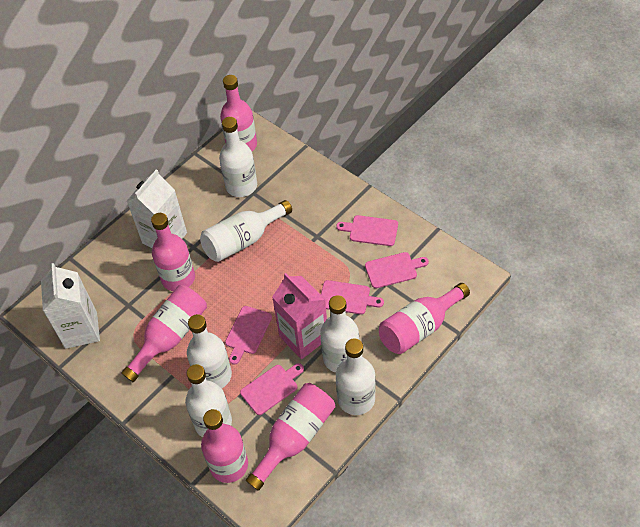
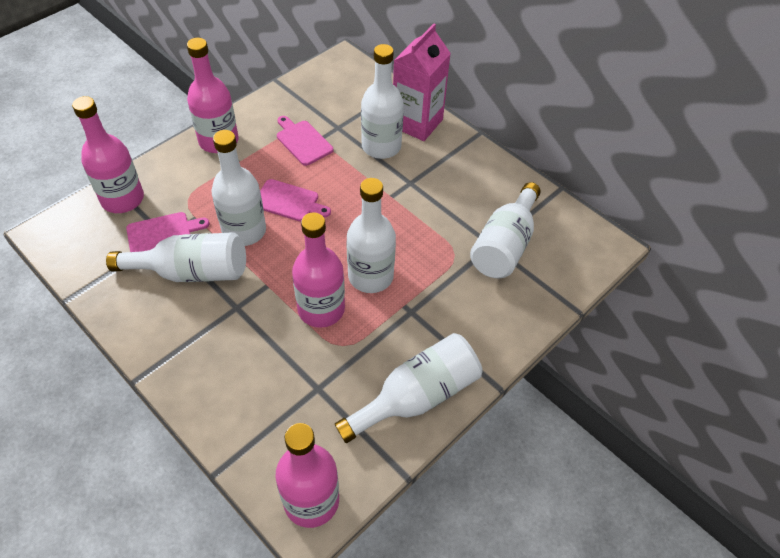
pink bottle: 6 -> 4
pink cutting board: 5 -> 3
white carton: 2 -> 0

